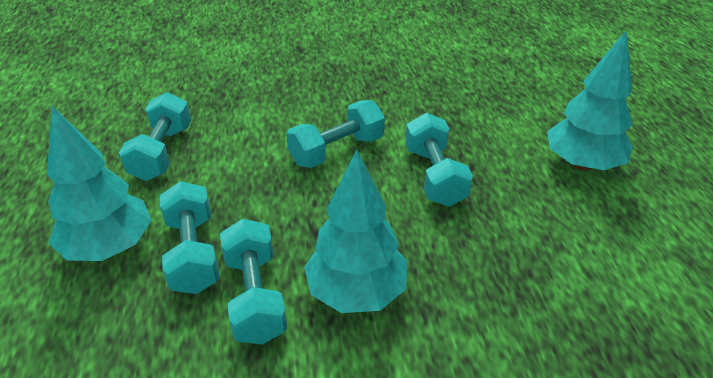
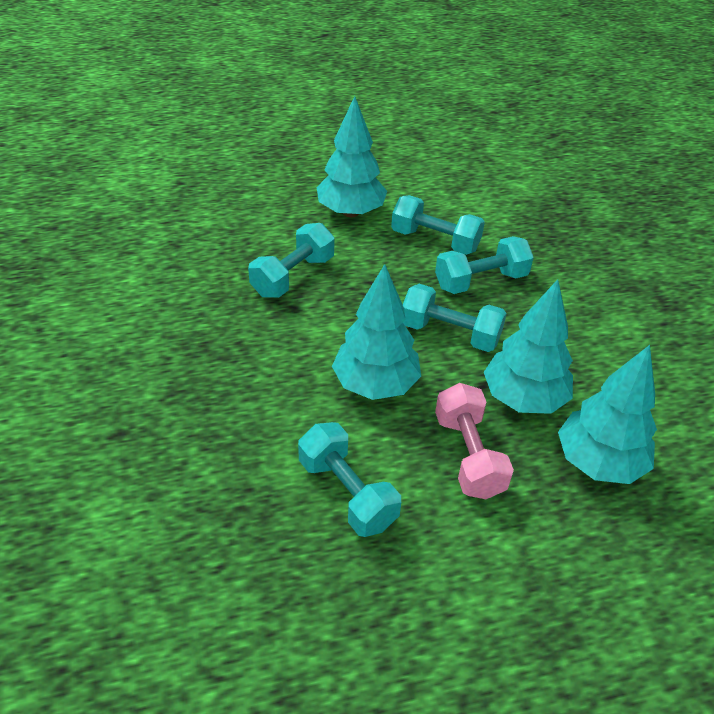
pink dumbbell: 0 -> 1
turquoise tree: 3 -> 4

